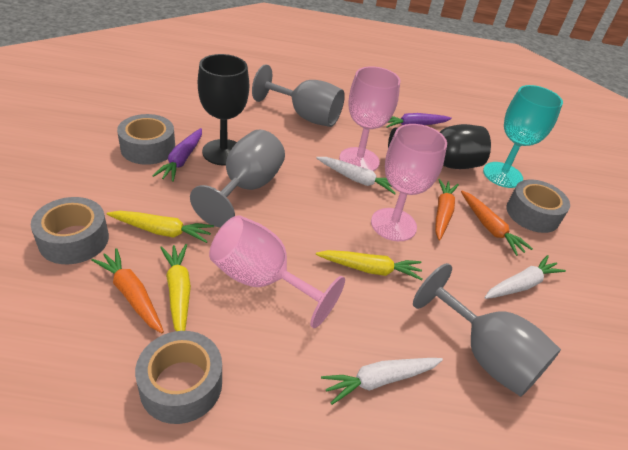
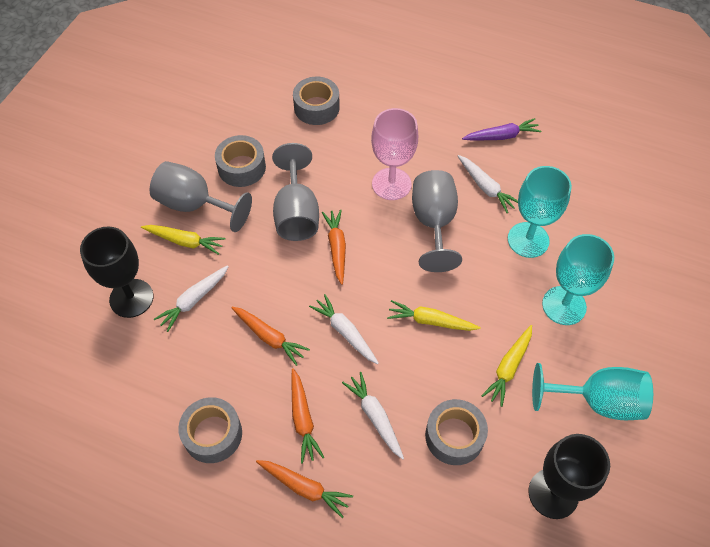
orange carrot: 3 -> 4
pink goblet: 3 -> 1
purple carrot: 2 -> 1
turquoise goblet: 1 -> 3
white carrot: 3 -> 4

